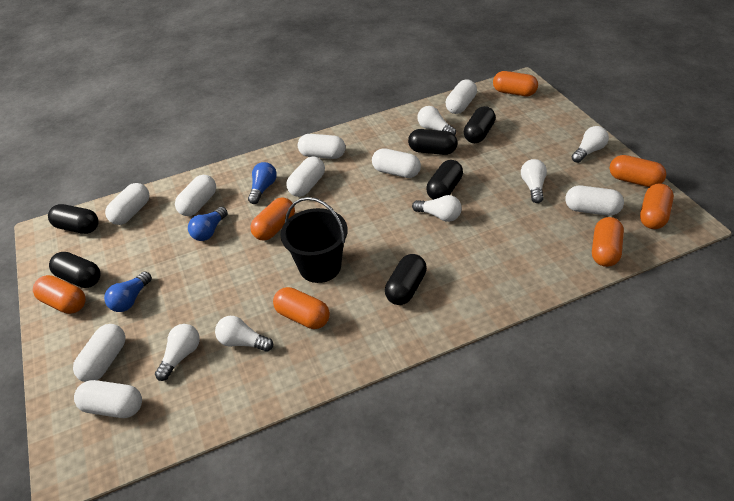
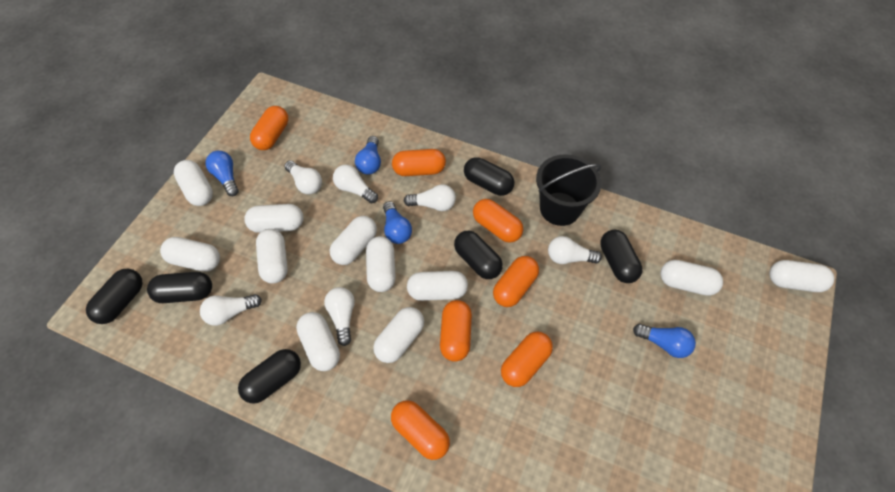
blue light bulb: 3 -> 4
white capsule: 9 -> 11

